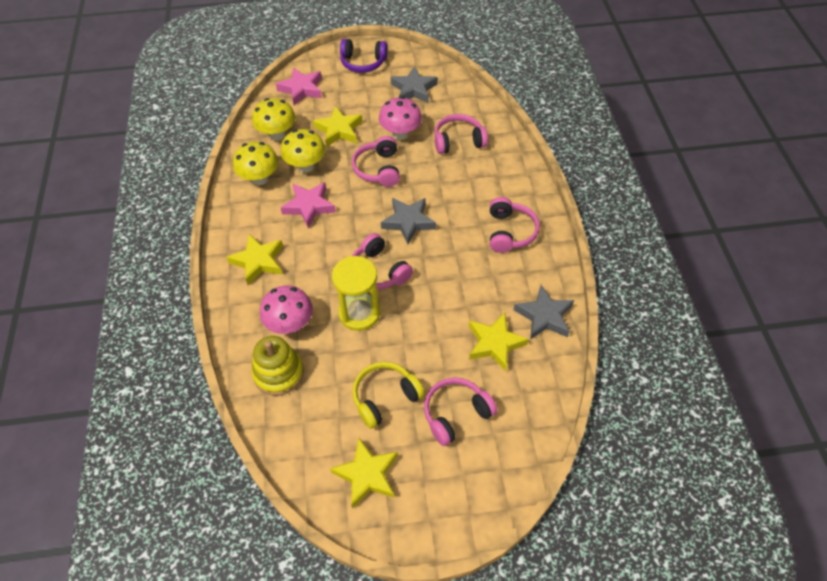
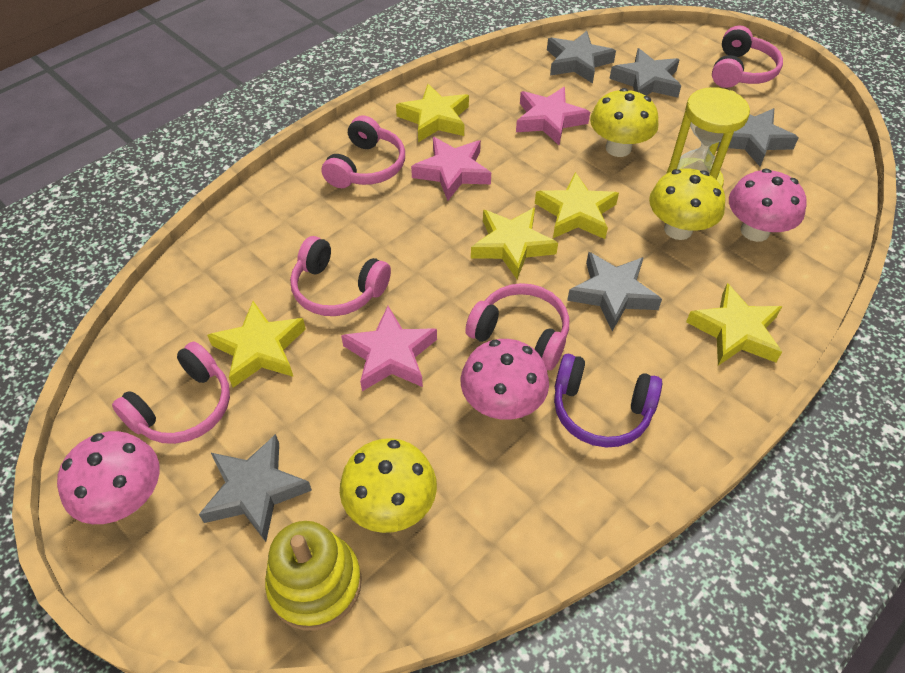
grey star: 3 -> 5
pink mushroom: 2 -> 3
pink star: 2 -> 3
yellow headphones: 1 -> 0
yellow star: 4 -> 5

